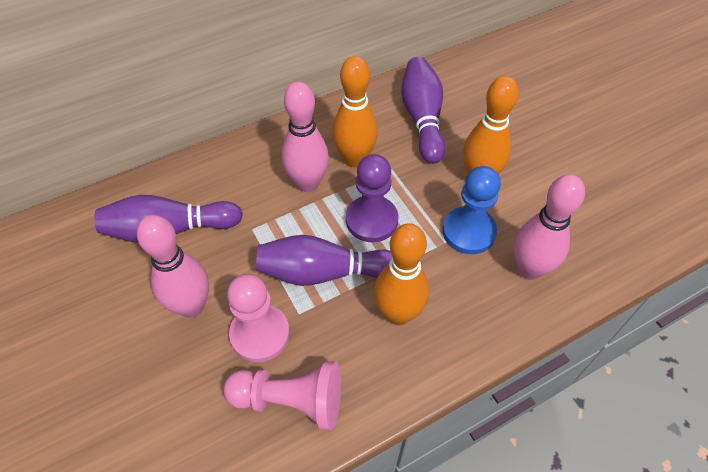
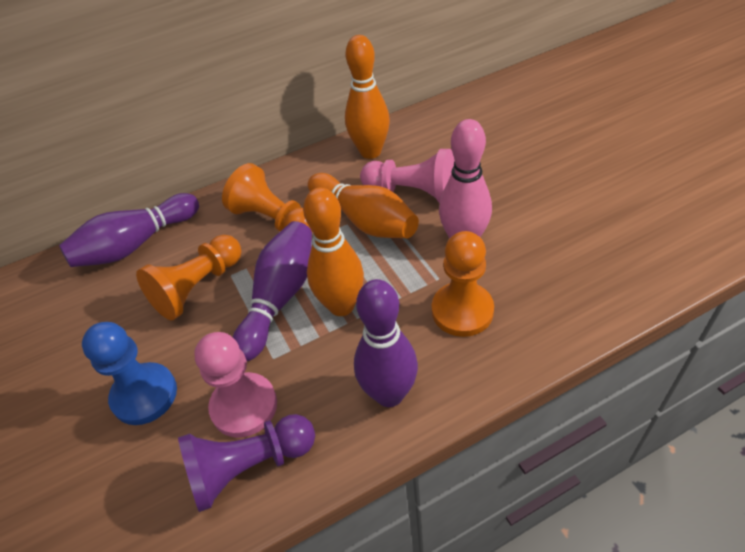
orange pawn: 0 -> 3
pink bowling pin: 3 -> 1

